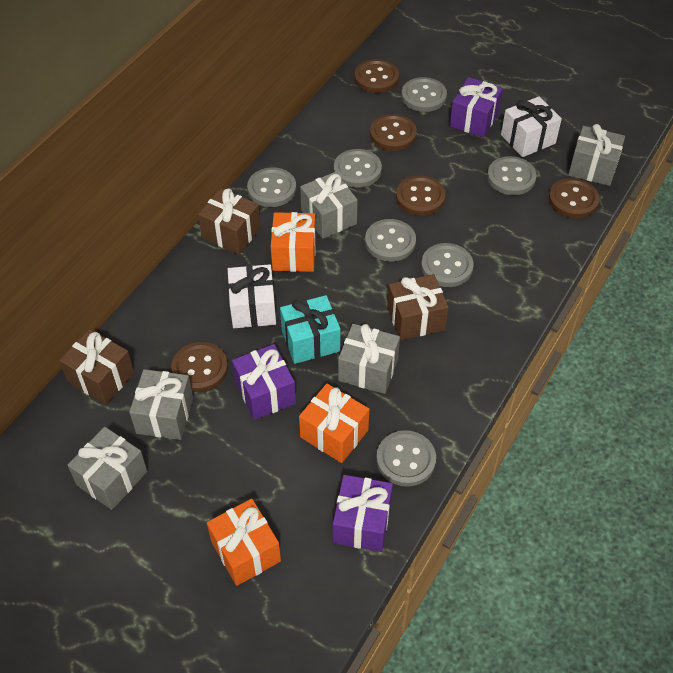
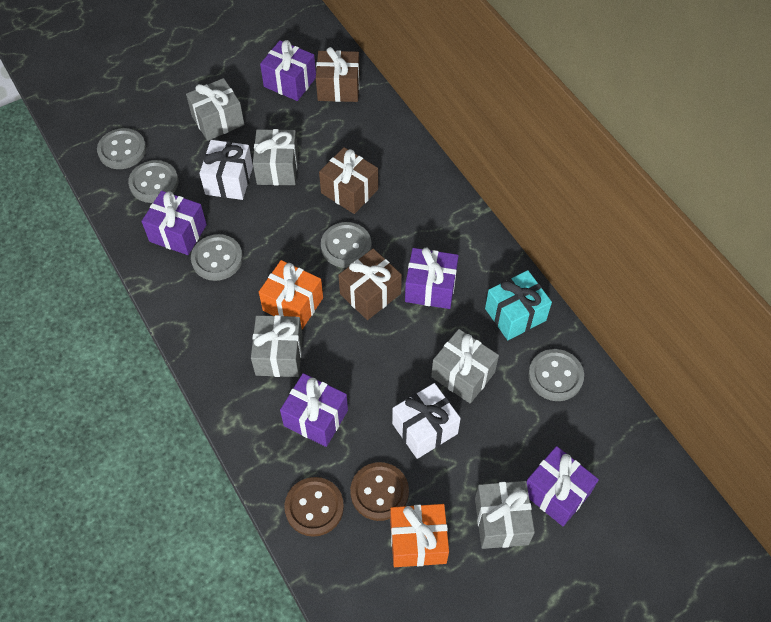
brown button: 5 -> 2
grey button: 7 -> 5
orange gift: 3 -> 2
purple gift: 3 -> 5

